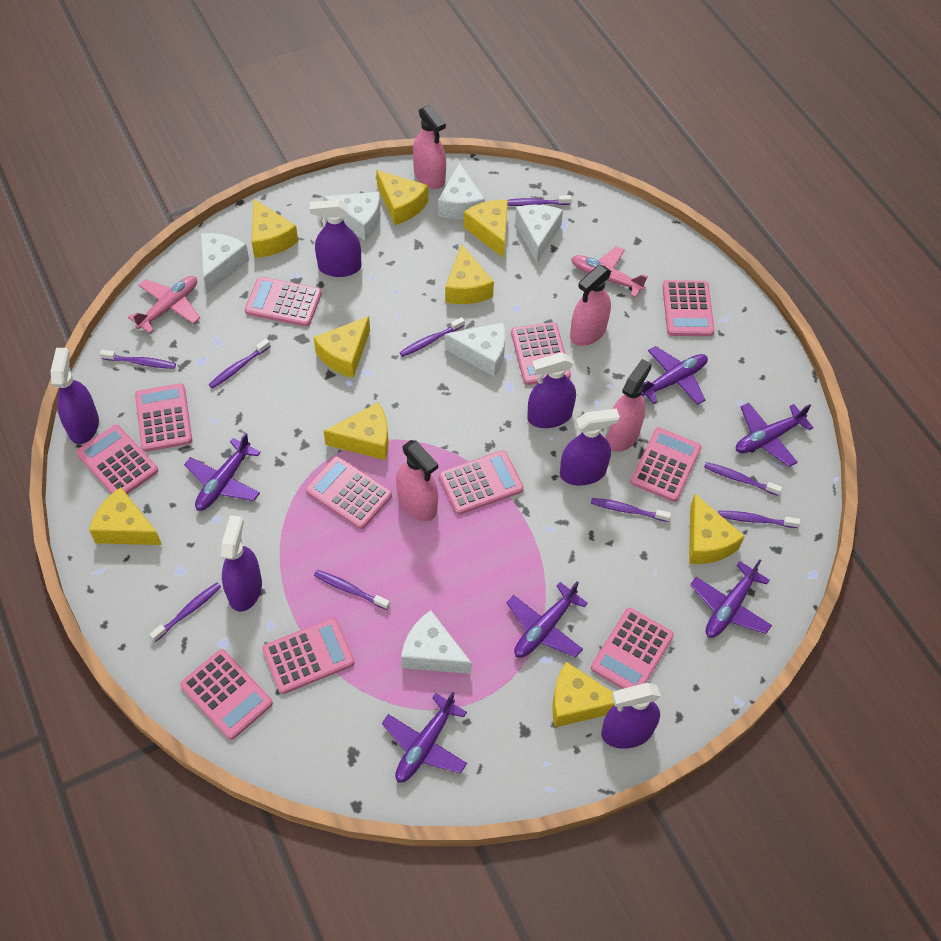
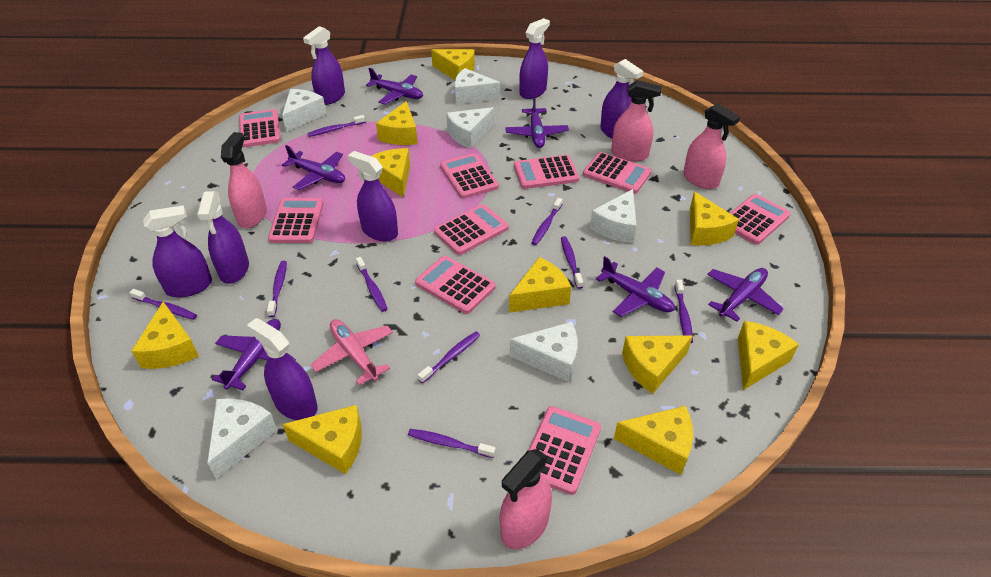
pink calculator: 11 -> 9
pink plane: 2 -> 1
purple spray bottle: 6 -> 7
yellow cheese: 9 -> 10

